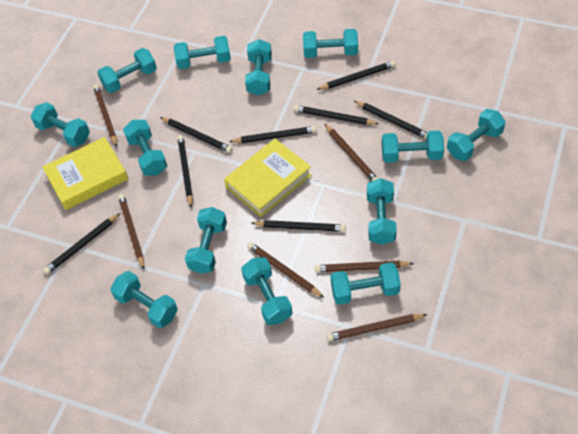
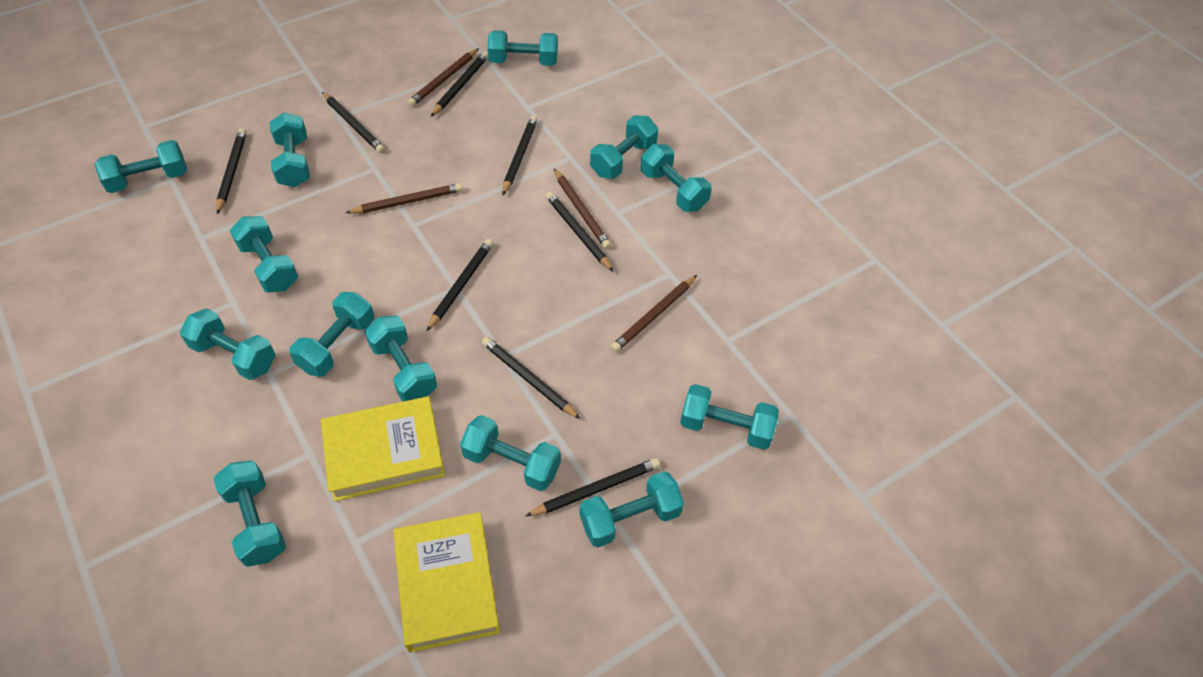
brown pencil: 6 -> 4

